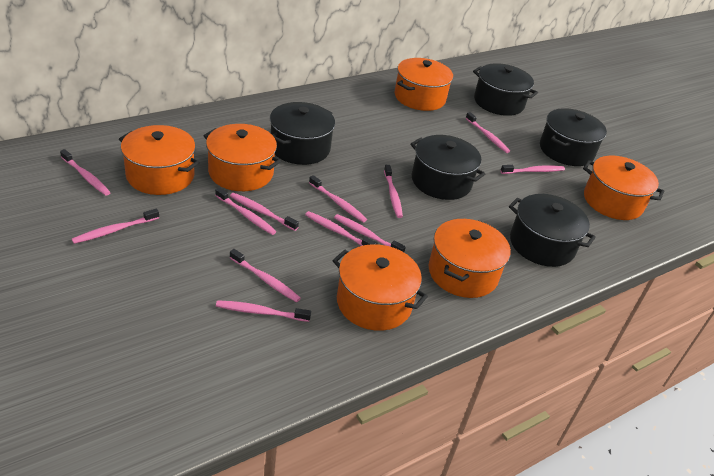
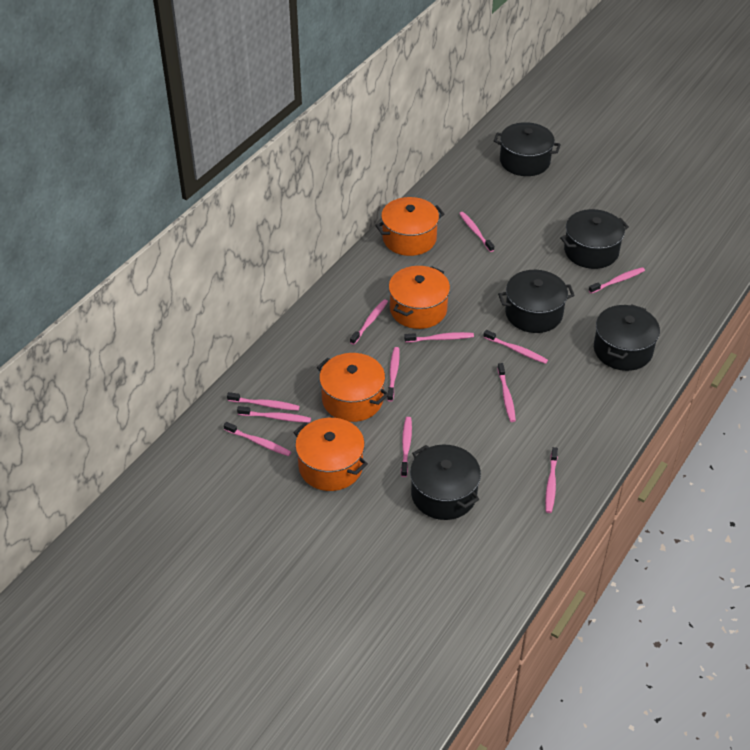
orange pot: 6 -> 4

